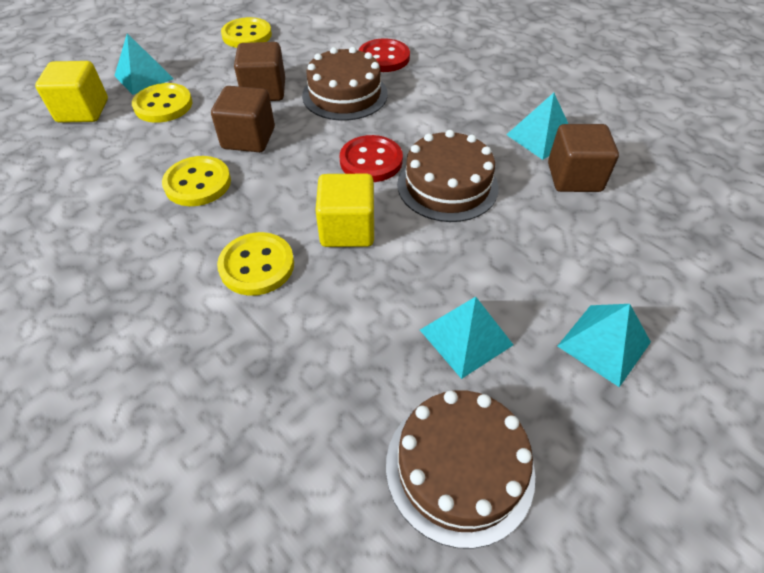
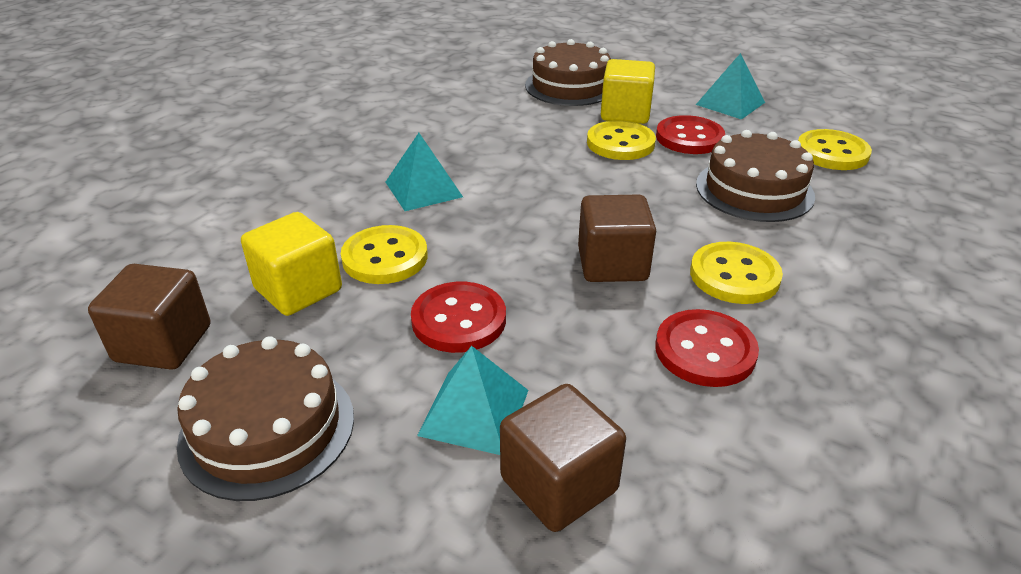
red button: 2 -> 3
turquoise pyramid: 4 -> 3

